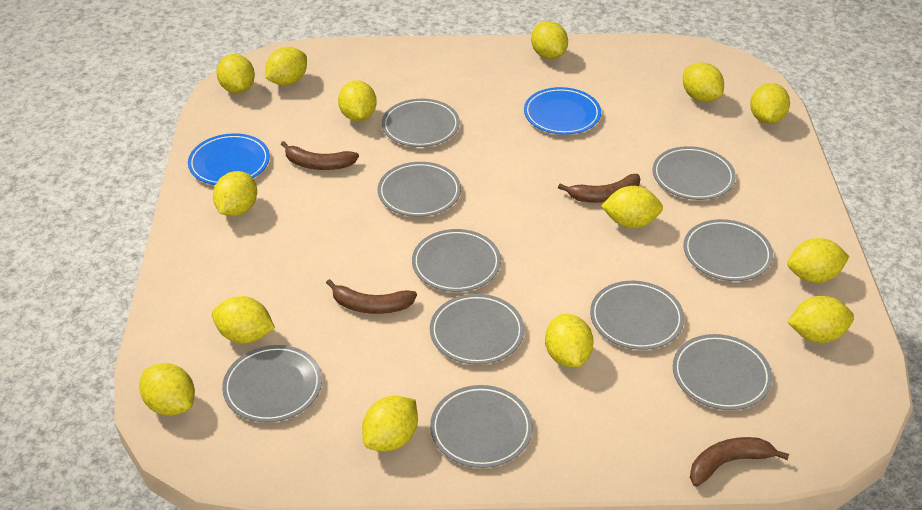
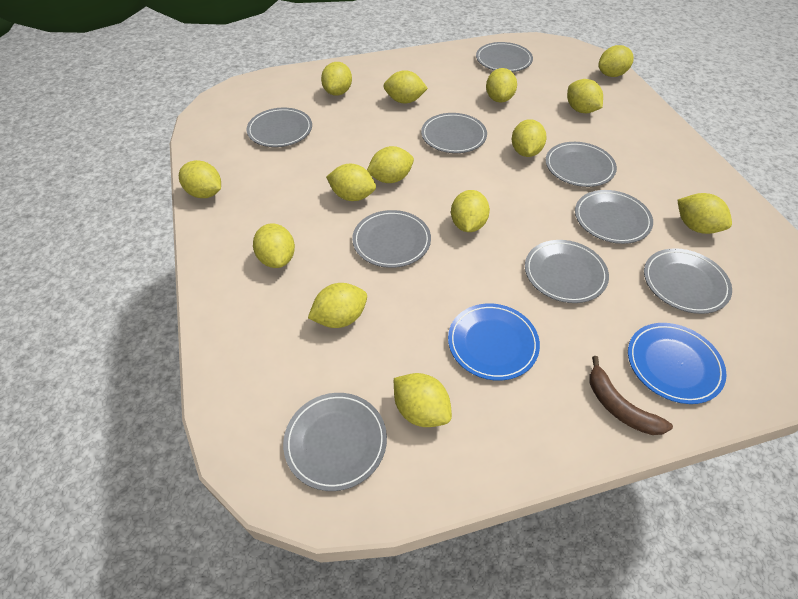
brown banana: 4 -> 1
grey plate: 10 -> 9

